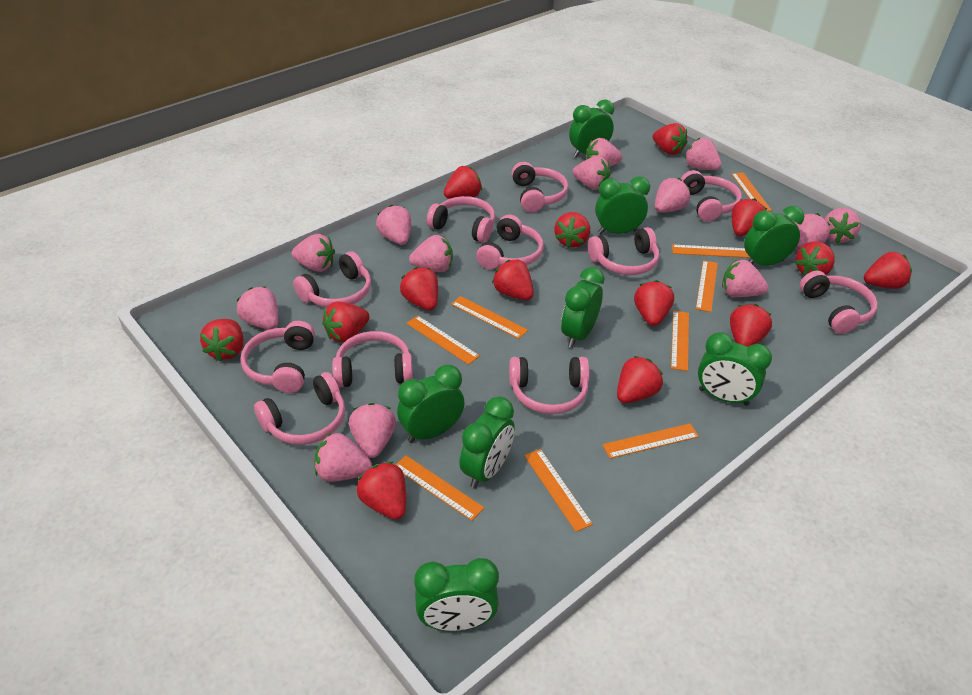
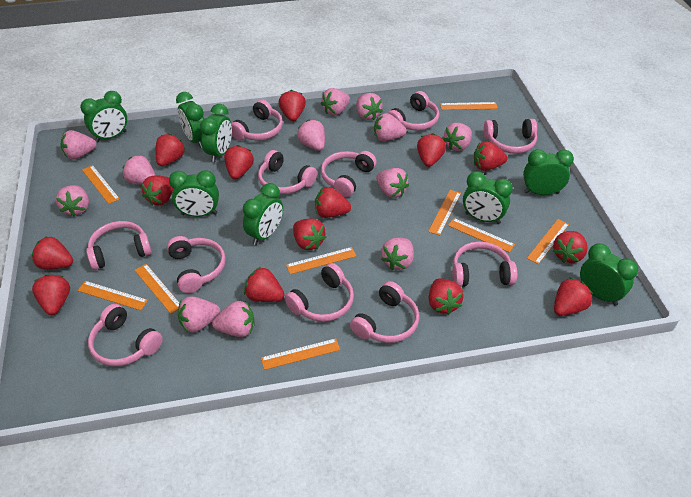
pink strawberry: 13 -> 12

